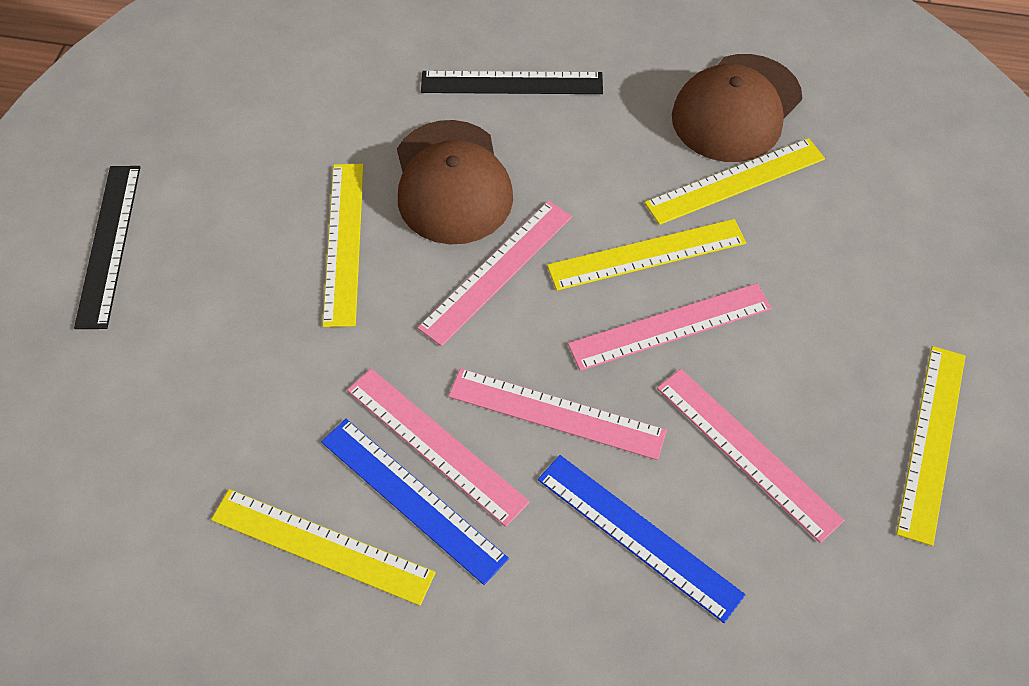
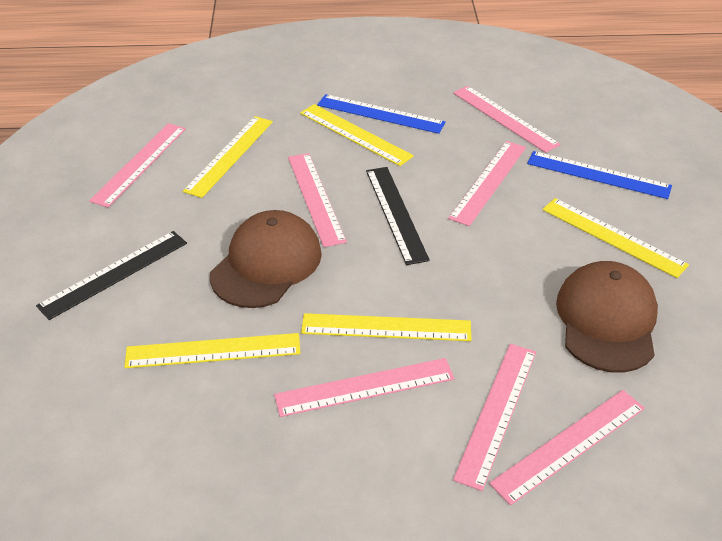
pink ruler: 5 -> 7

